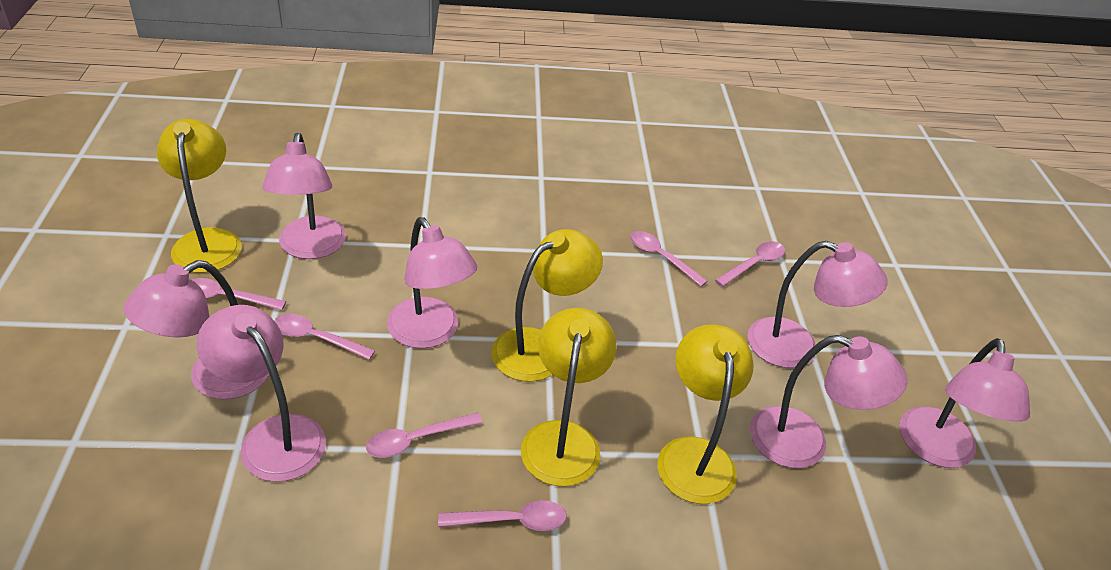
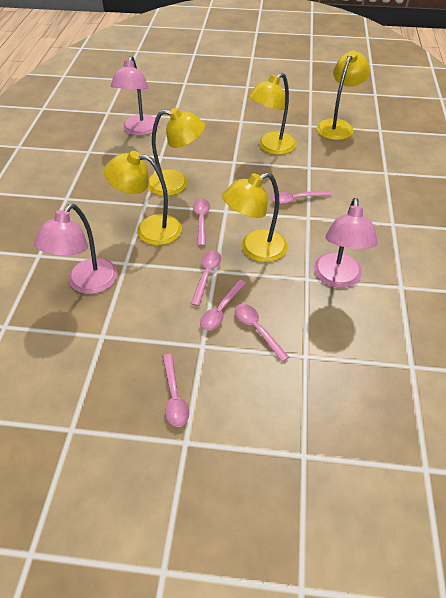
pink lamp: 7 -> 3
yellow lamp: 4 -> 5

